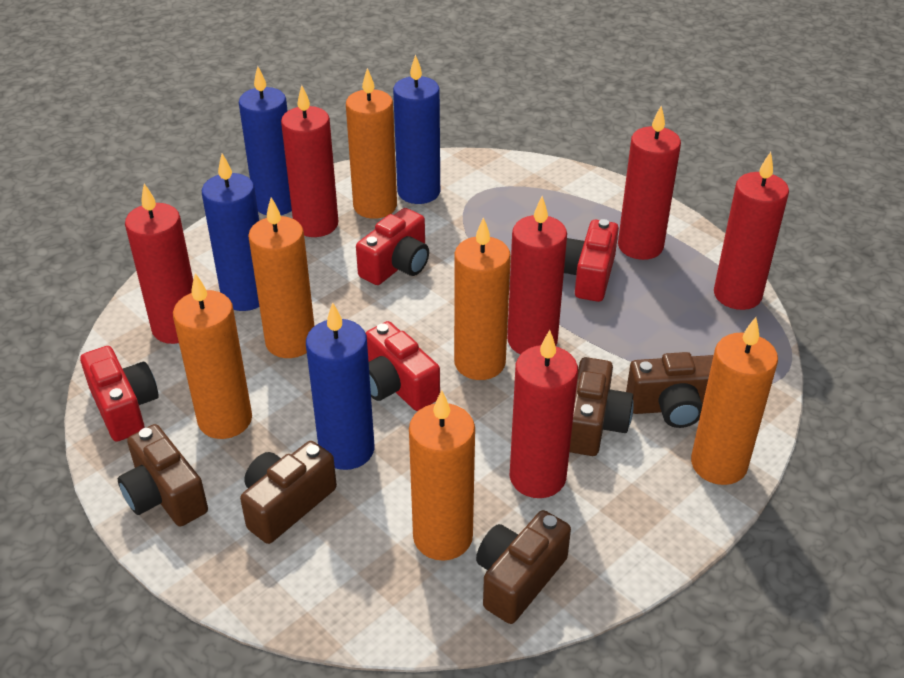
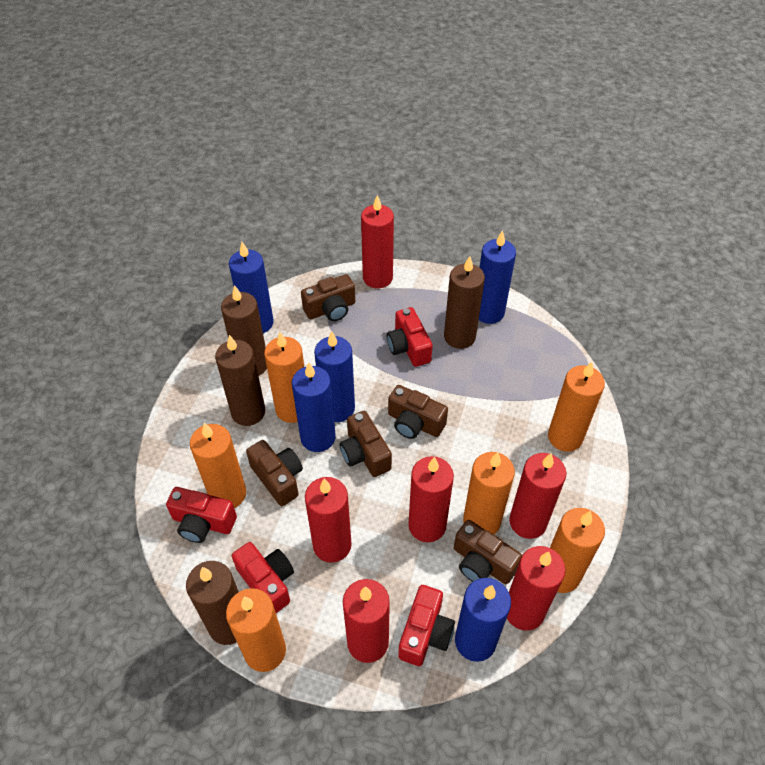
blue candle: 4 -> 5
brown candle: 0 -> 4

